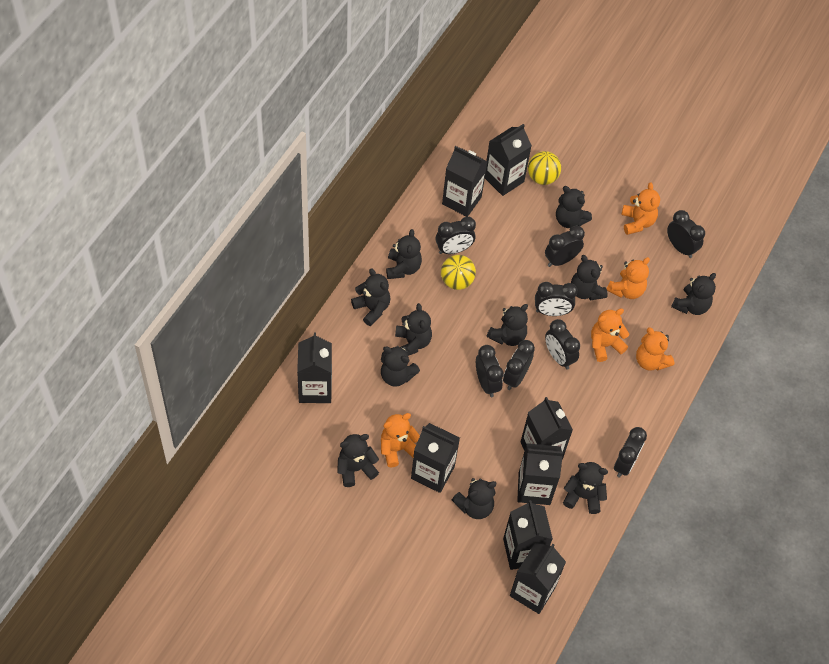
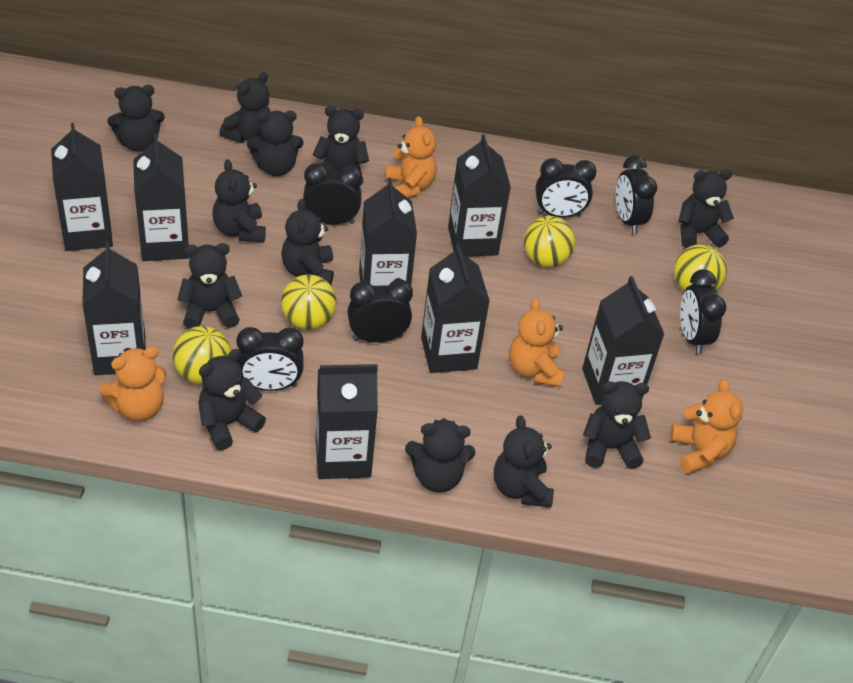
black clock: 8 -> 6
black teddy bear: 11 -> 12
orange teddy bear: 5 -> 4
yellow ball: 2 -> 4

